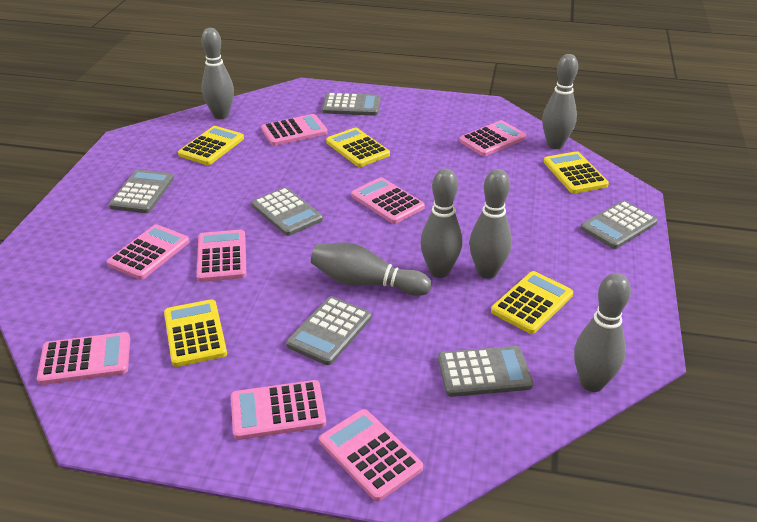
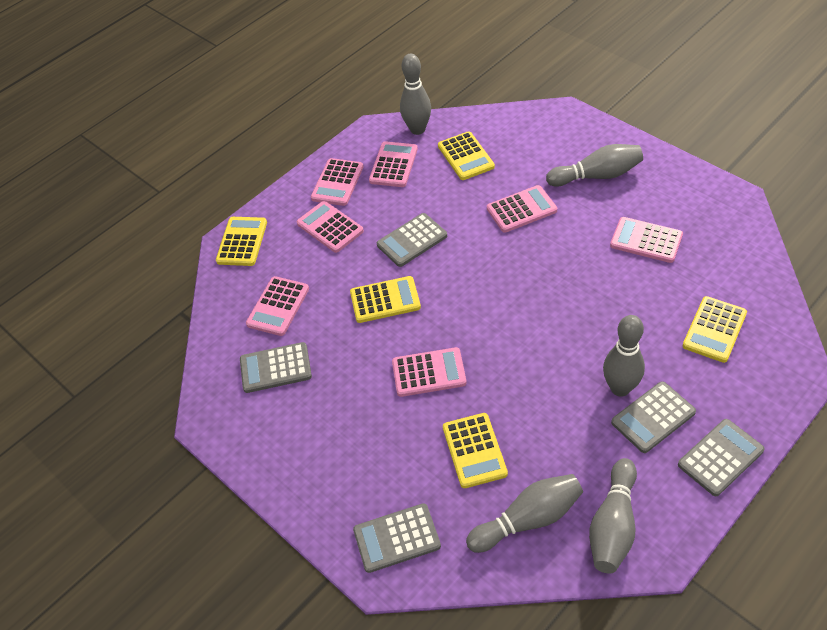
grey bowling pin: 6 -> 5
grey calculator: 6 -> 5
pink calculator: 8 -> 7

